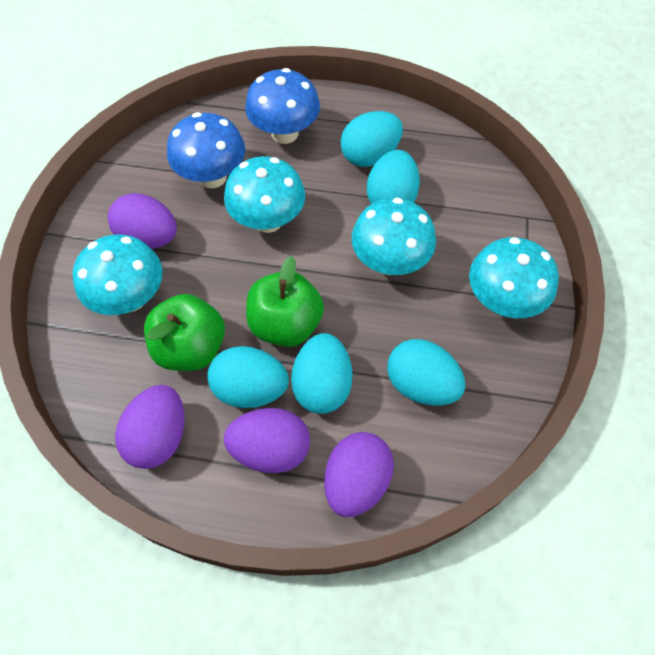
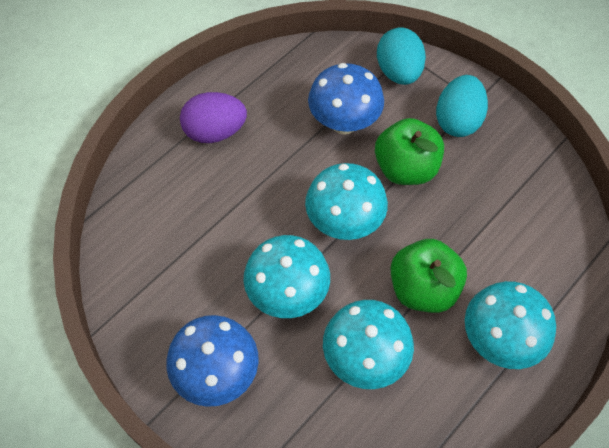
purple egg: 4 -> 1
turquoise egg: 5 -> 2

